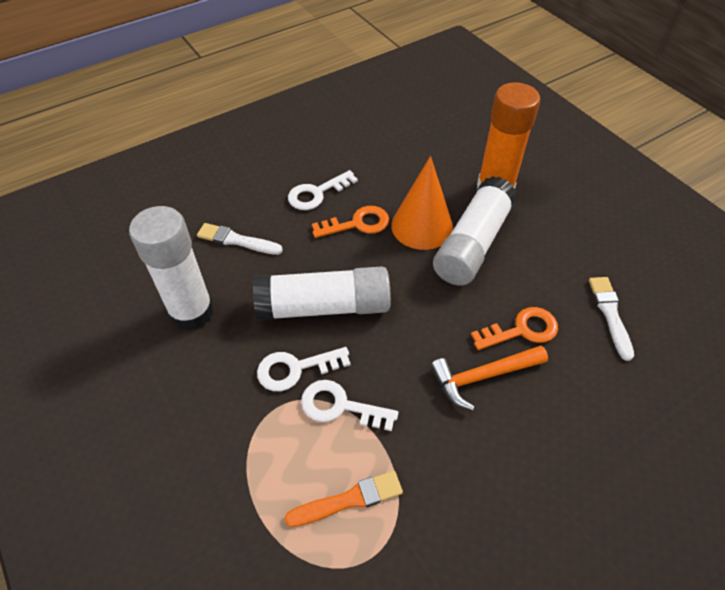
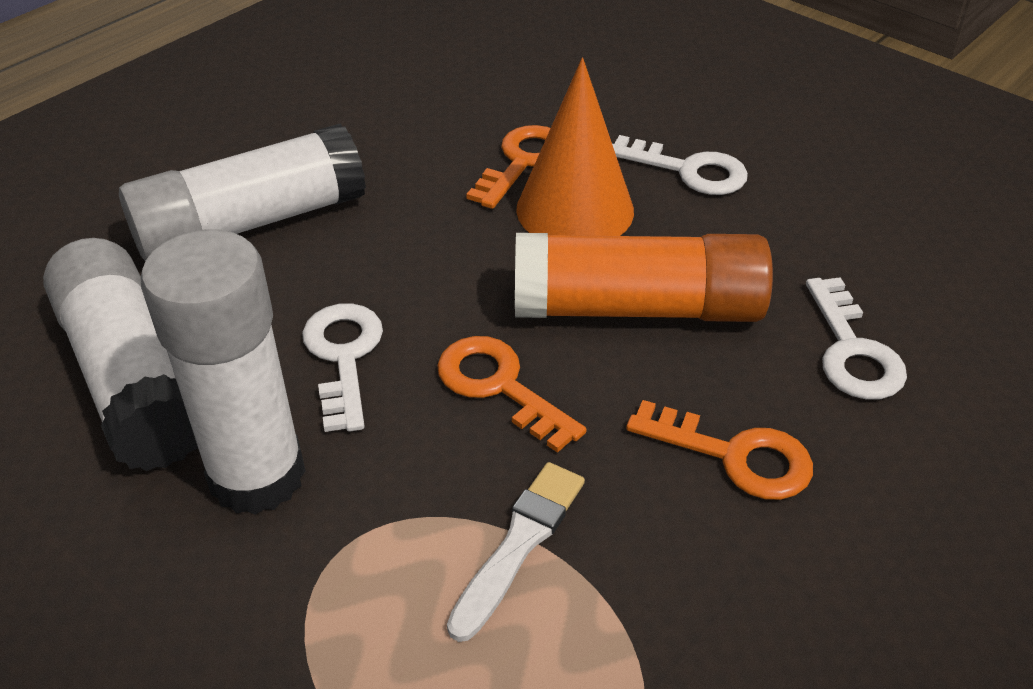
orange brush: 1 -> 0
orange hammer: 1 -> 0
orange key: 2 -> 3
white brush: 2 -> 1

